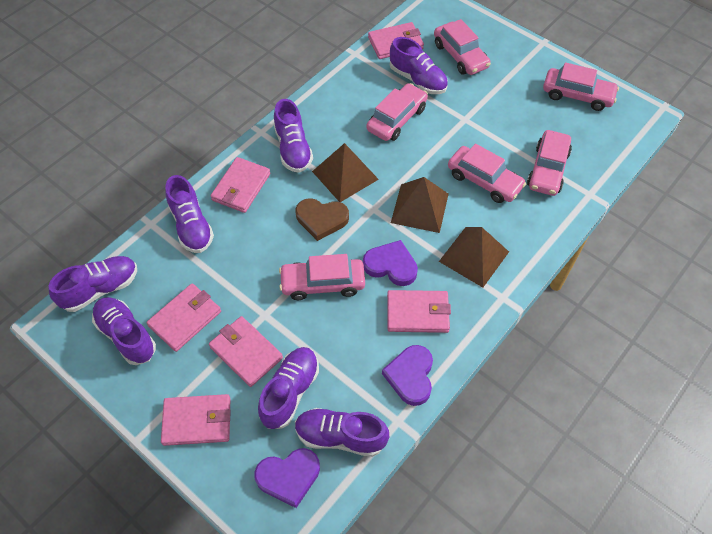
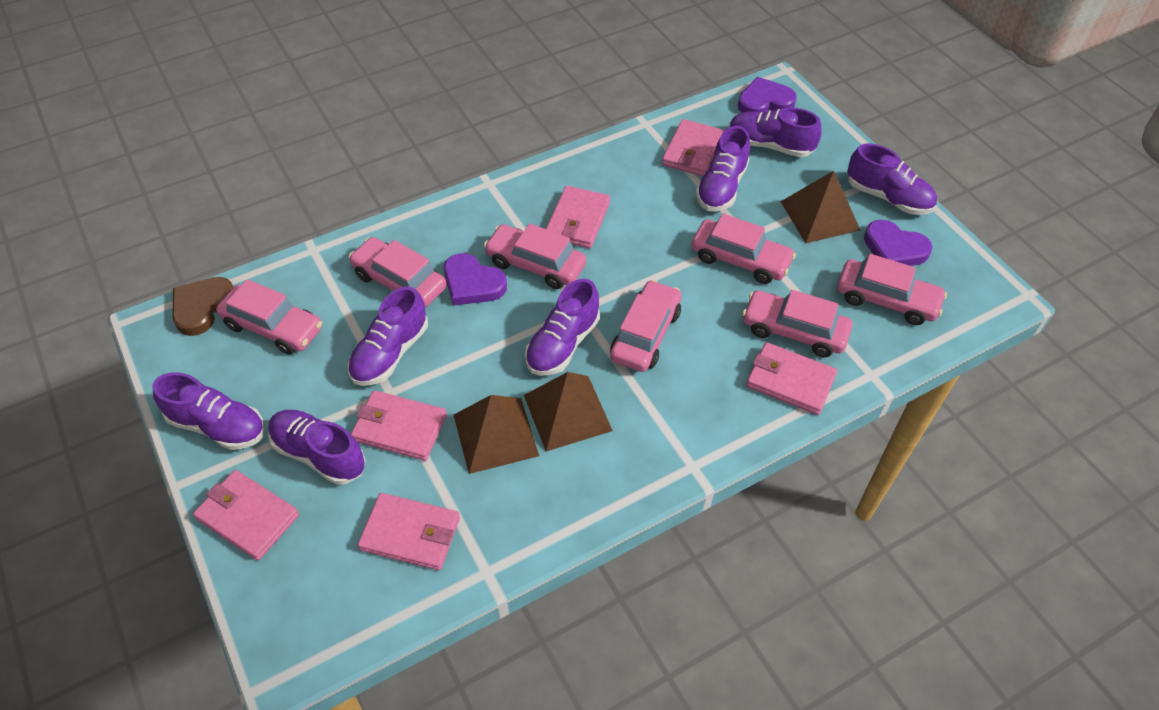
pink car: 6 -> 7

